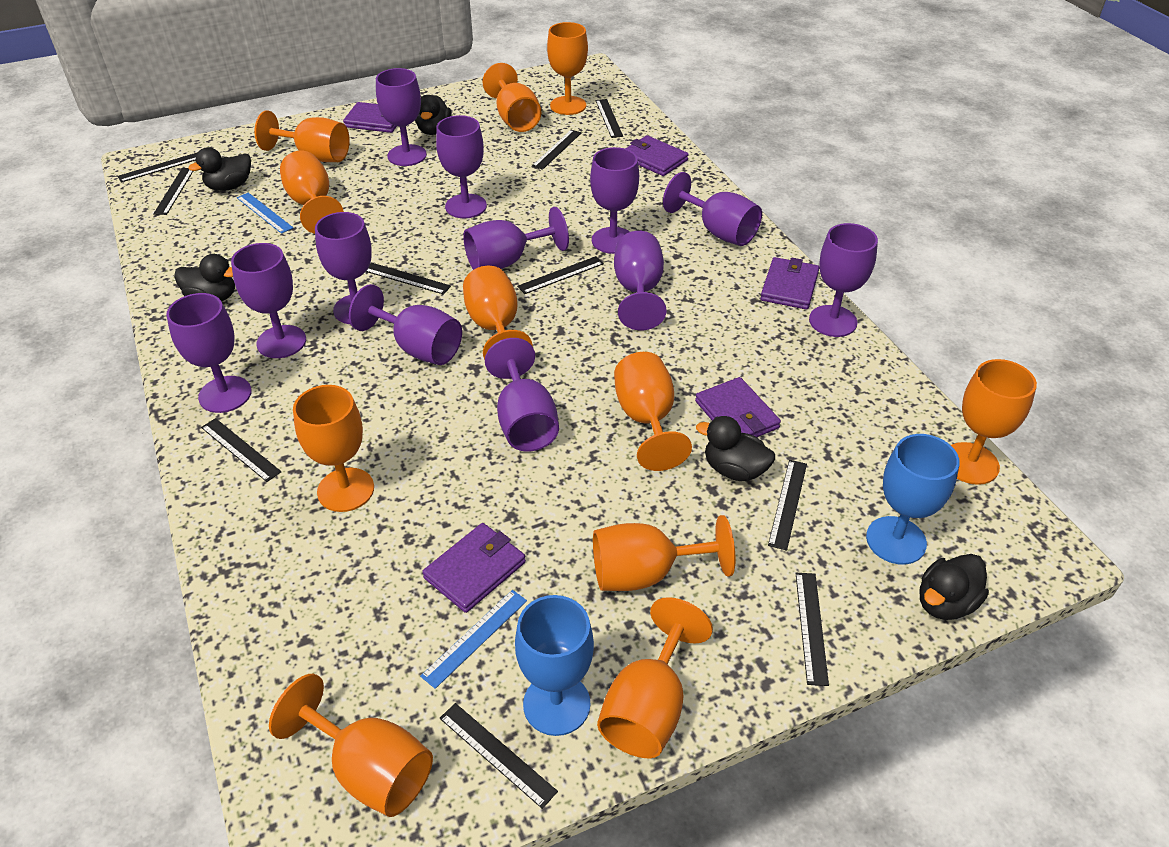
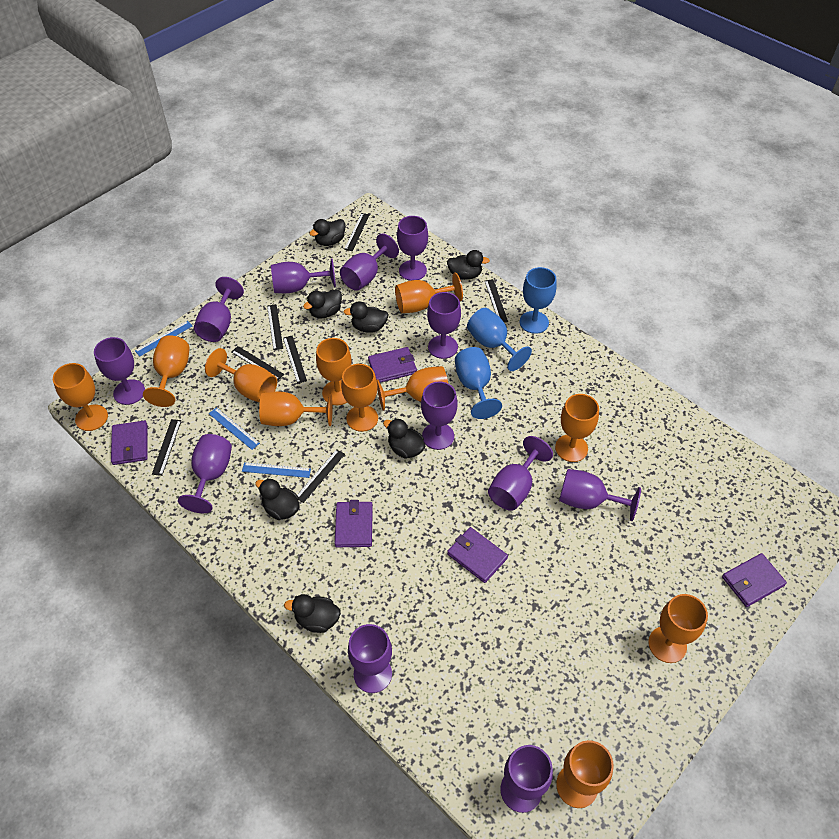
black duck: 5 -> 7
black ruler: 10 -> 7
blue goblet: 2 -> 3
blue ruler: 2 -> 3

